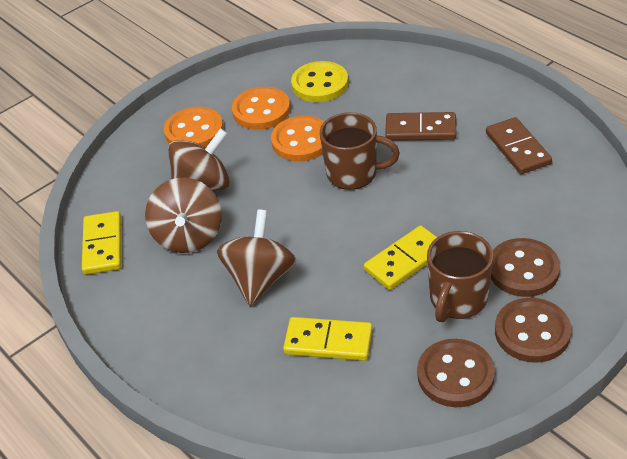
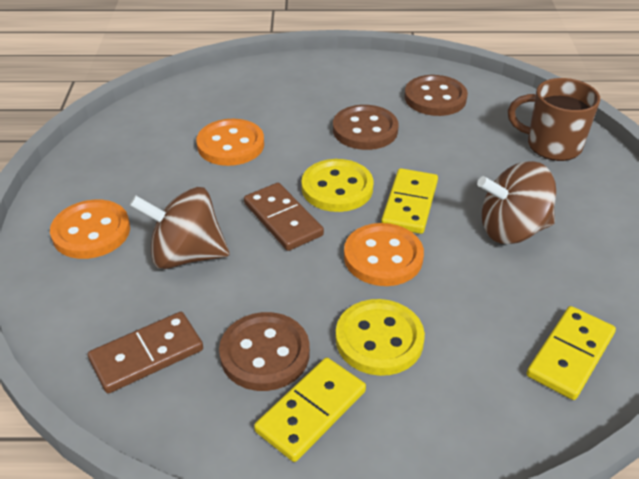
brown mug: 2 -> 1
brown spinning top: 3 -> 2
yellow button: 1 -> 2

